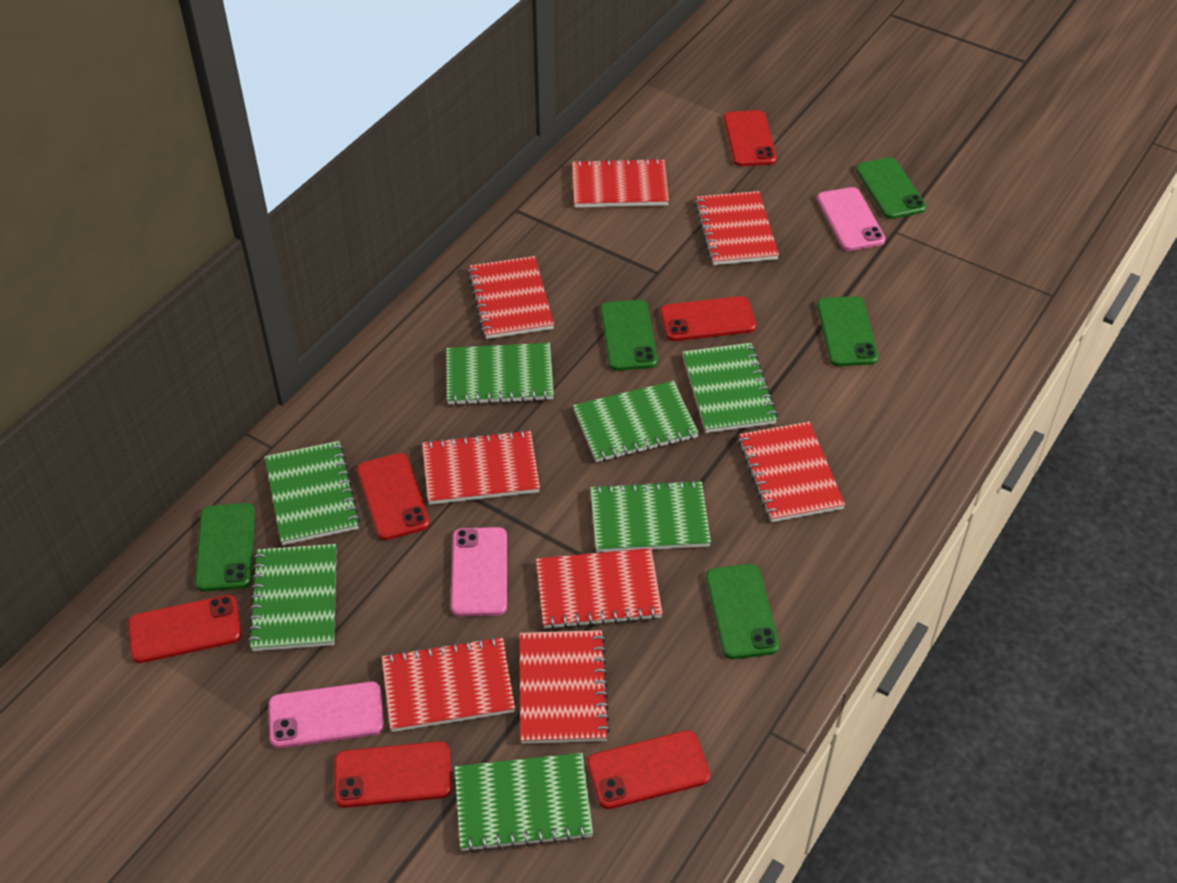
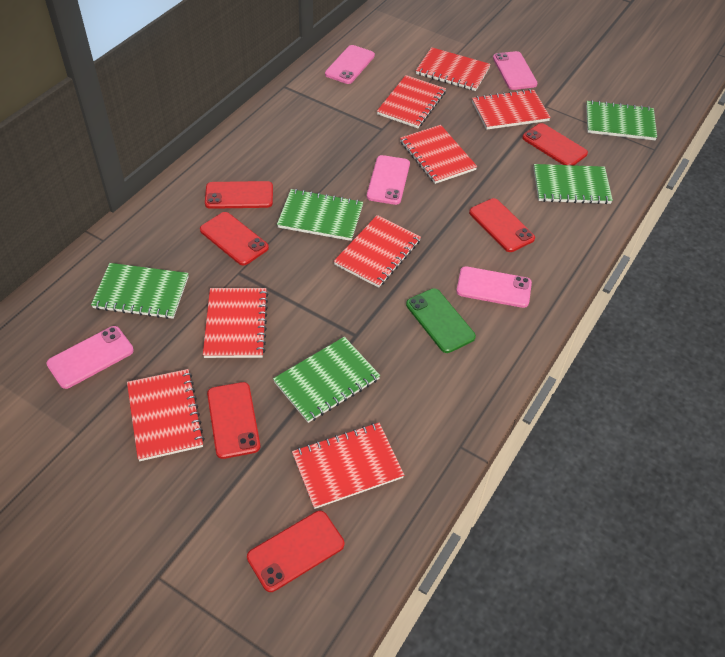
green notebook: 7 -> 5
green phone: 5 -> 1
pink phone: 3 -> 5

